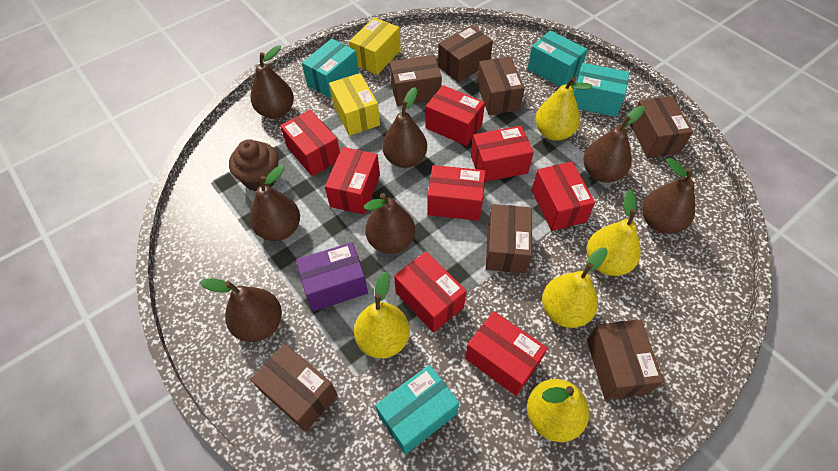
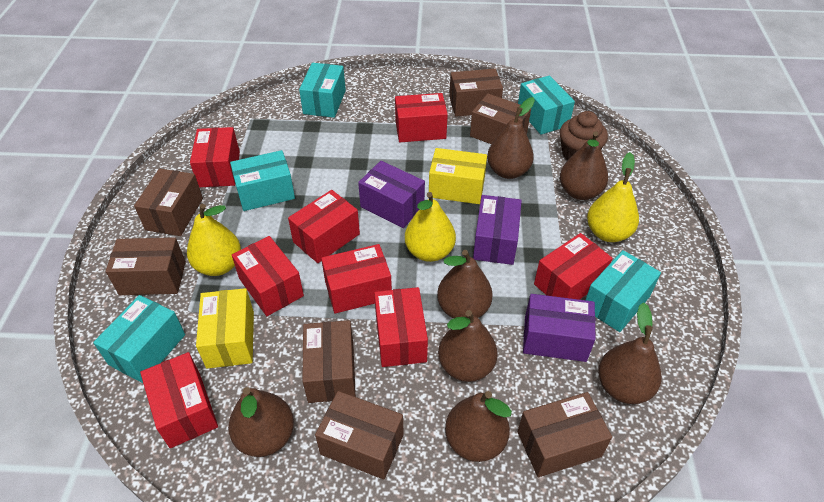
purple box: 1 -> 3
turquoise box: 4 -> 5
yellow pear: 5 -> 3

